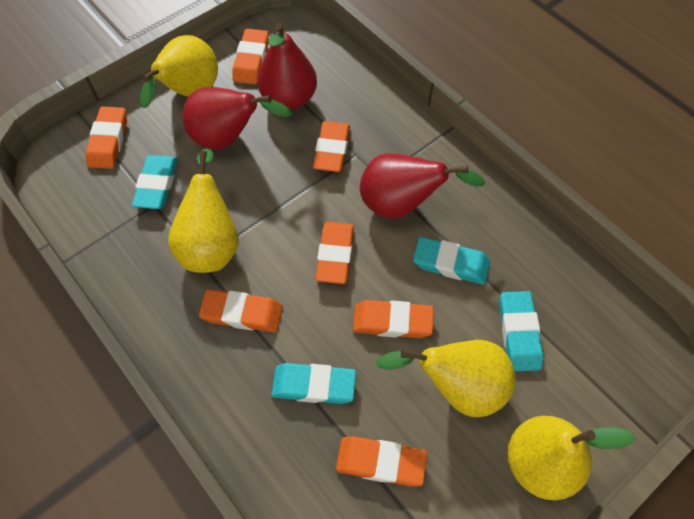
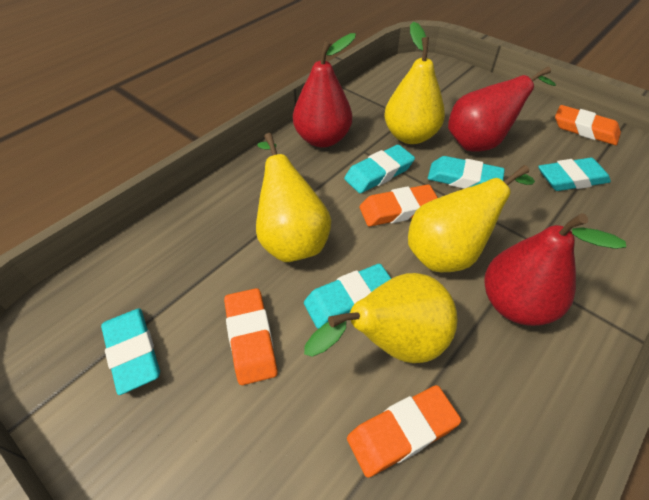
orange eraser: 7 -> 4
turquoise eraser: 4 -> 5

